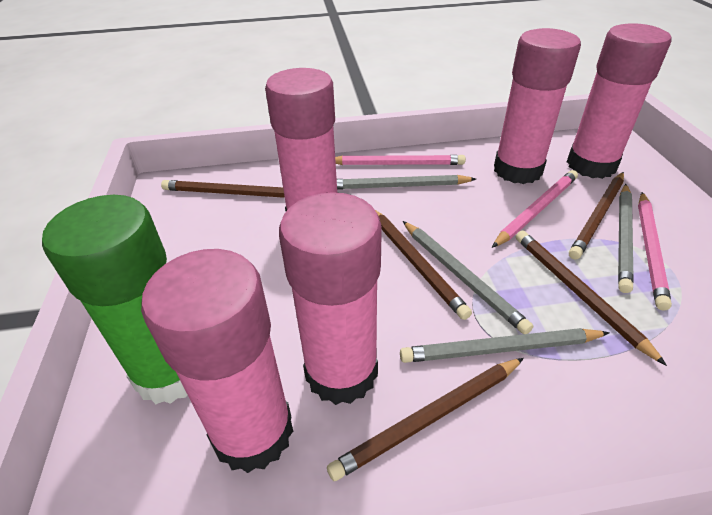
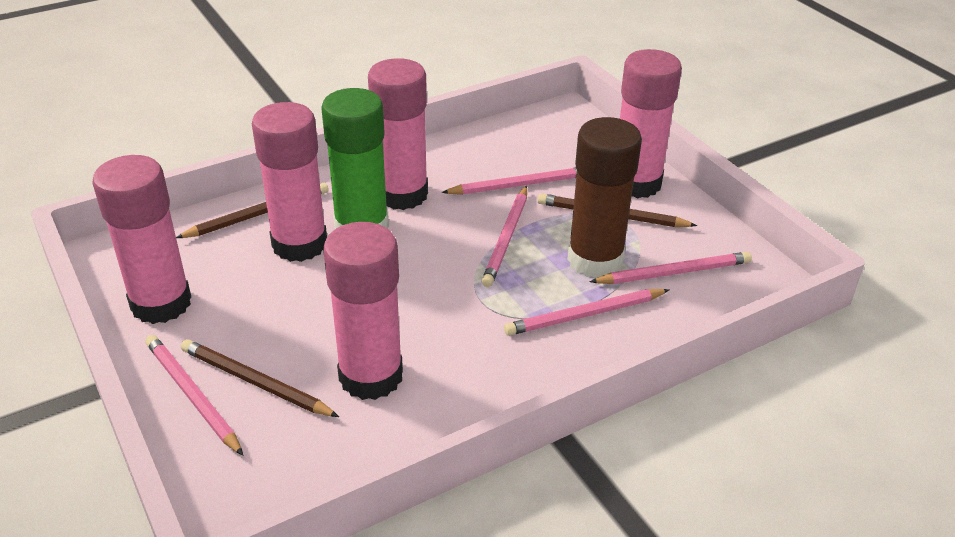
brown glue stick: 0 -> 1
brown pencil: 5 -> 3
grey pencil: 4 -> 0
pink pencil: 3 -> 5

